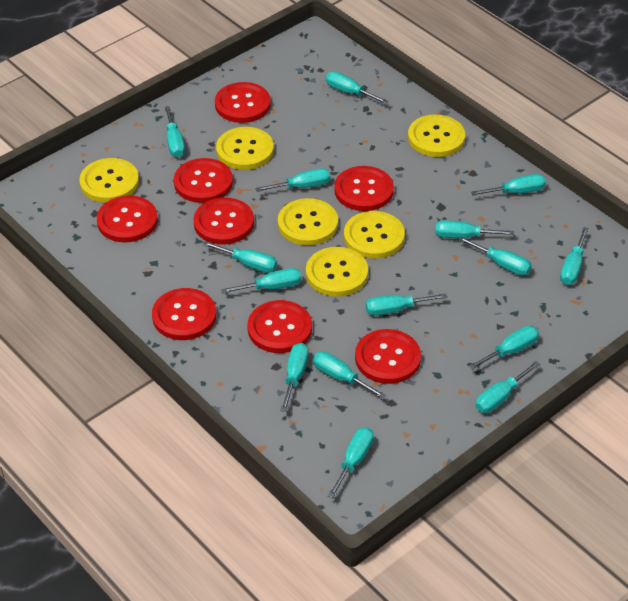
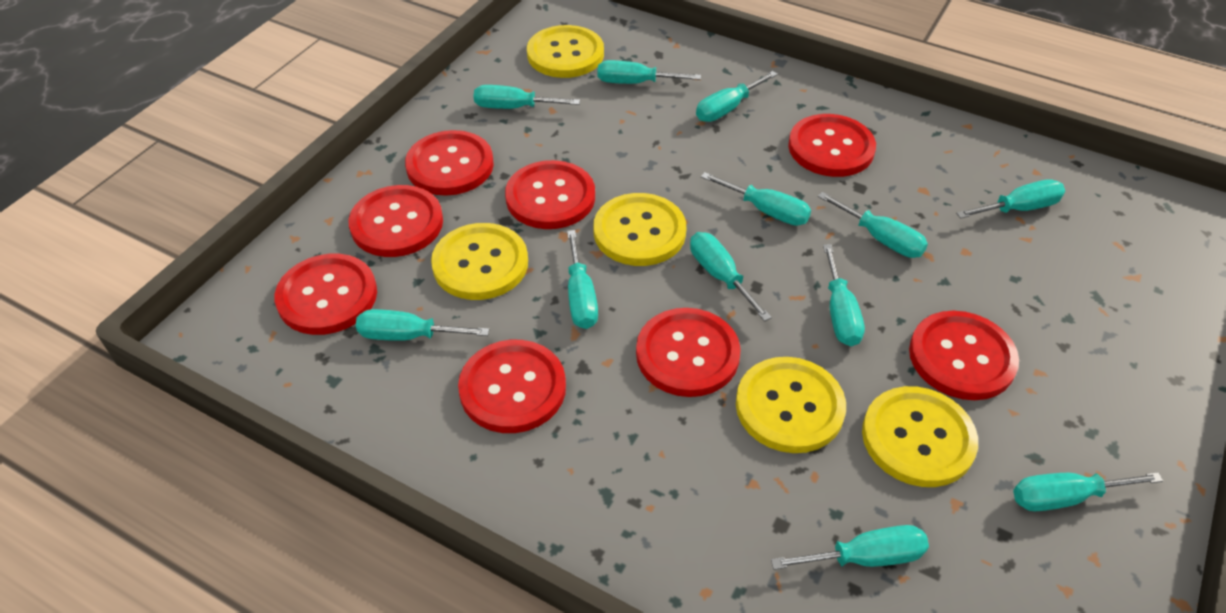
turquoise screwdriver: 15 -> 12
yellow button: 6 -> 5

